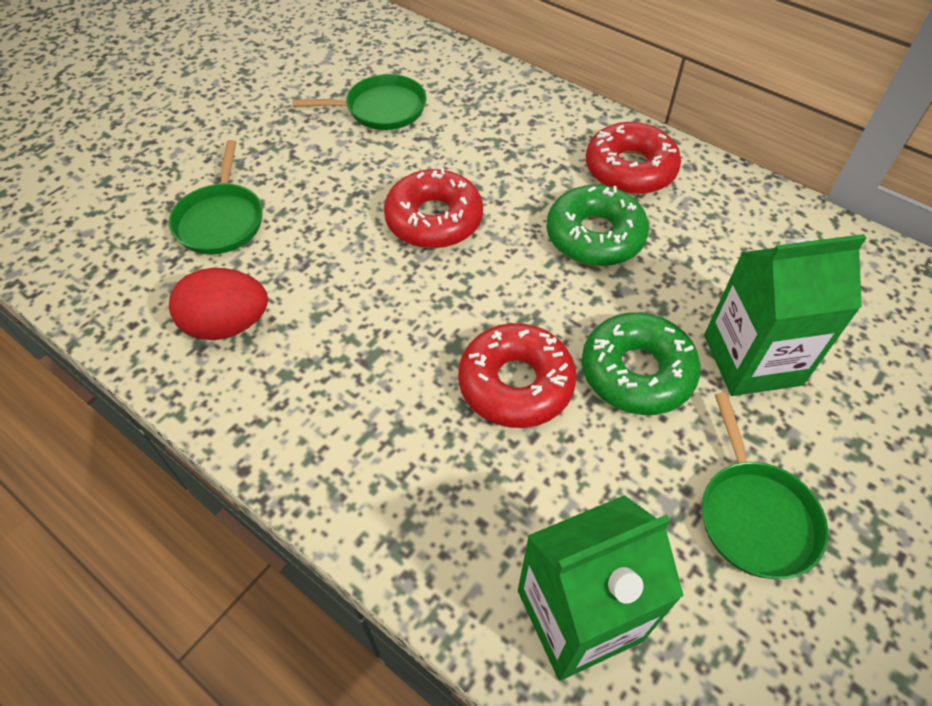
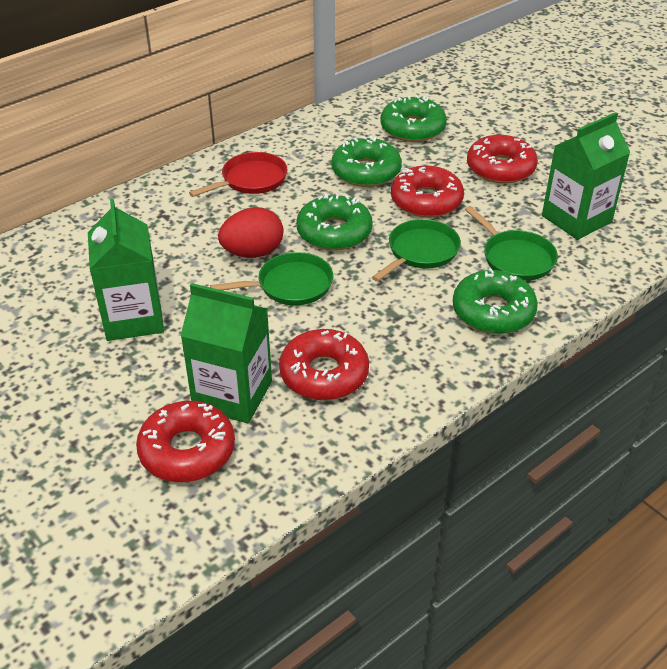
green carton: 2 -> 3
green donut: 2 -> 4
red donut: 3 -> 4
red pan: 0 -> 1

